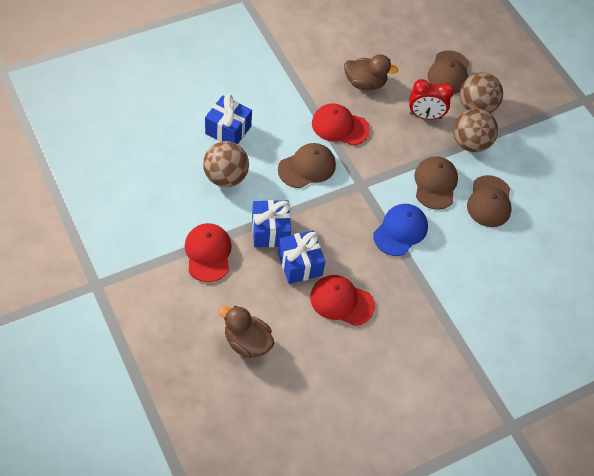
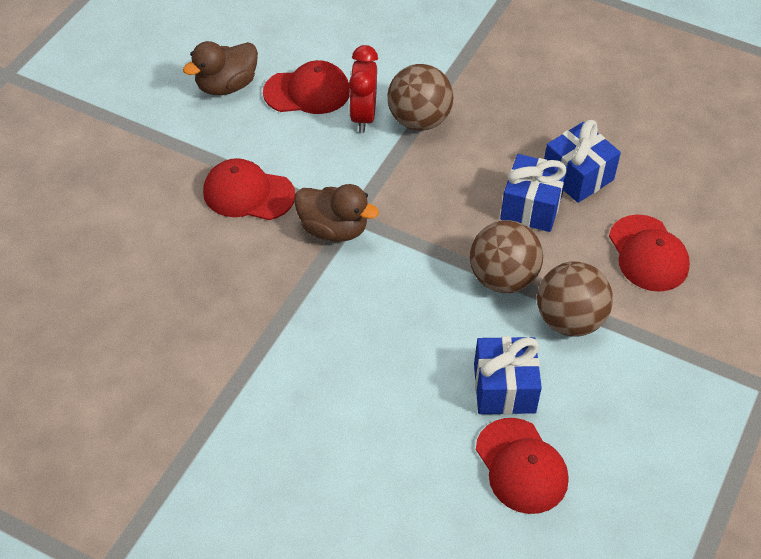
blue cap: 1 -> 0
brown cap: 4 -> 0
red cap: 3 -> 4

